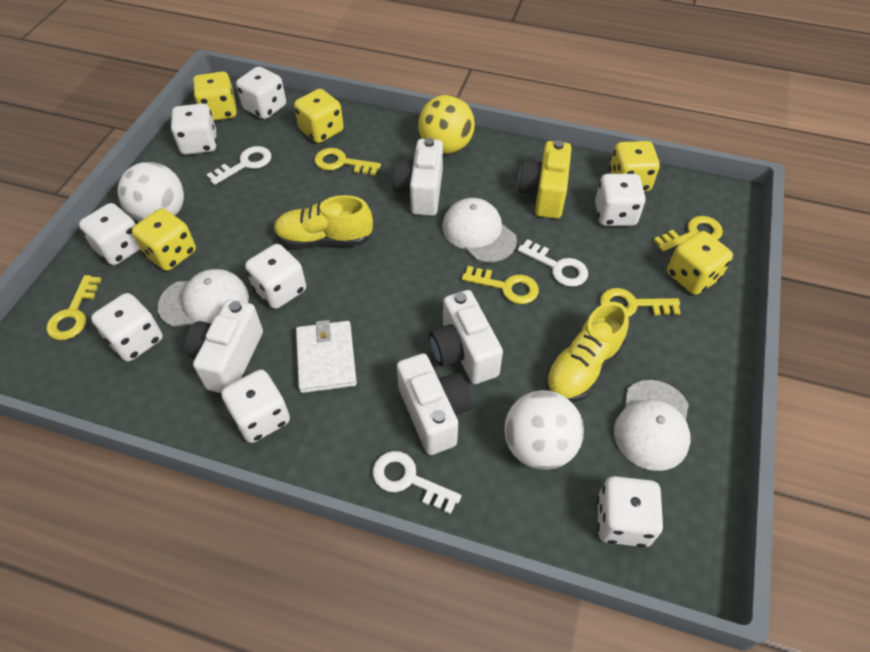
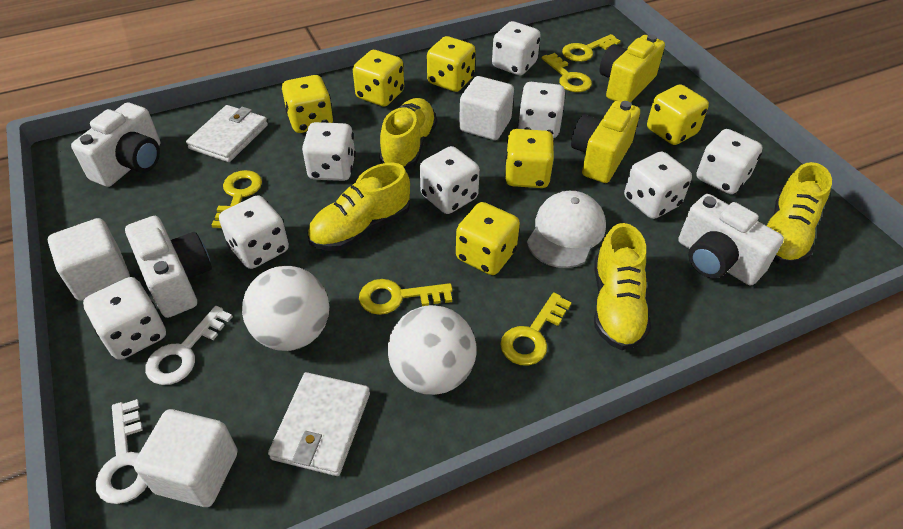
white camera: 4 -> 3
white cap: 3 -> 1
white cube: 0 -> 3
white key: 3 -> 2
white wallet: 1 -> 2
yellow ball: 1 -> 0
yellow camera: 1 -> 2
yellow dice: 5 -> 6
yellow shoe: 2 -> 4

